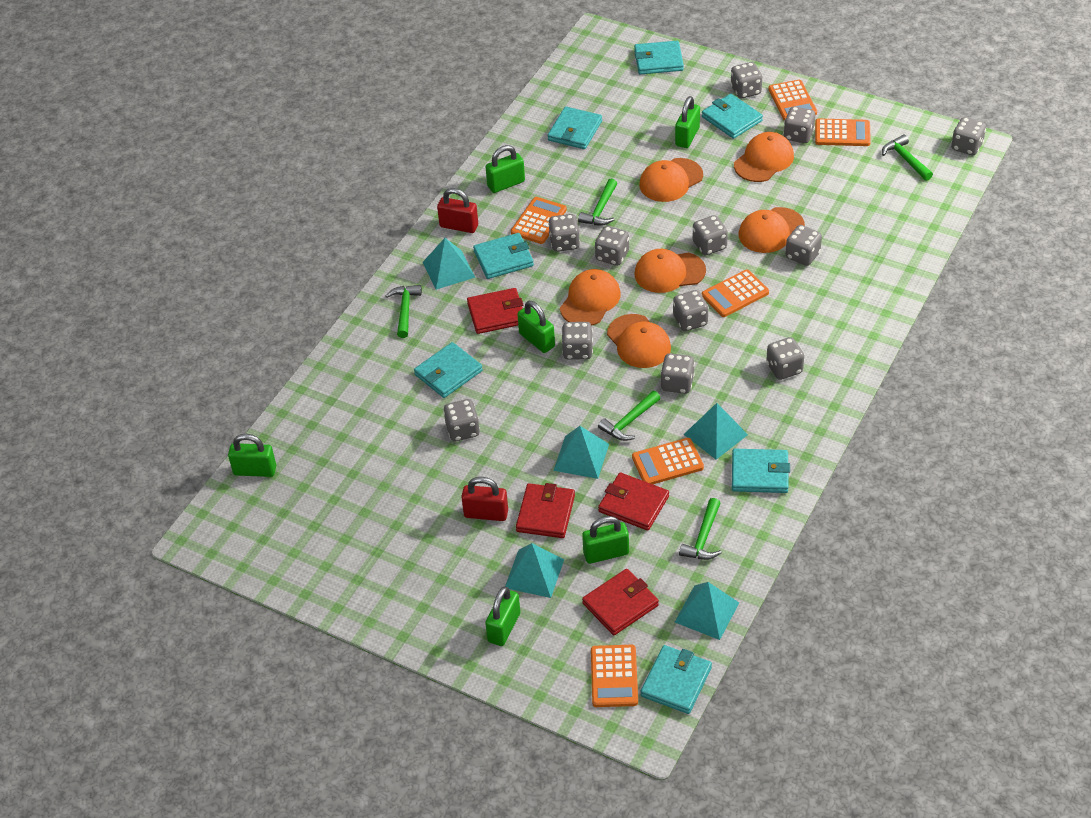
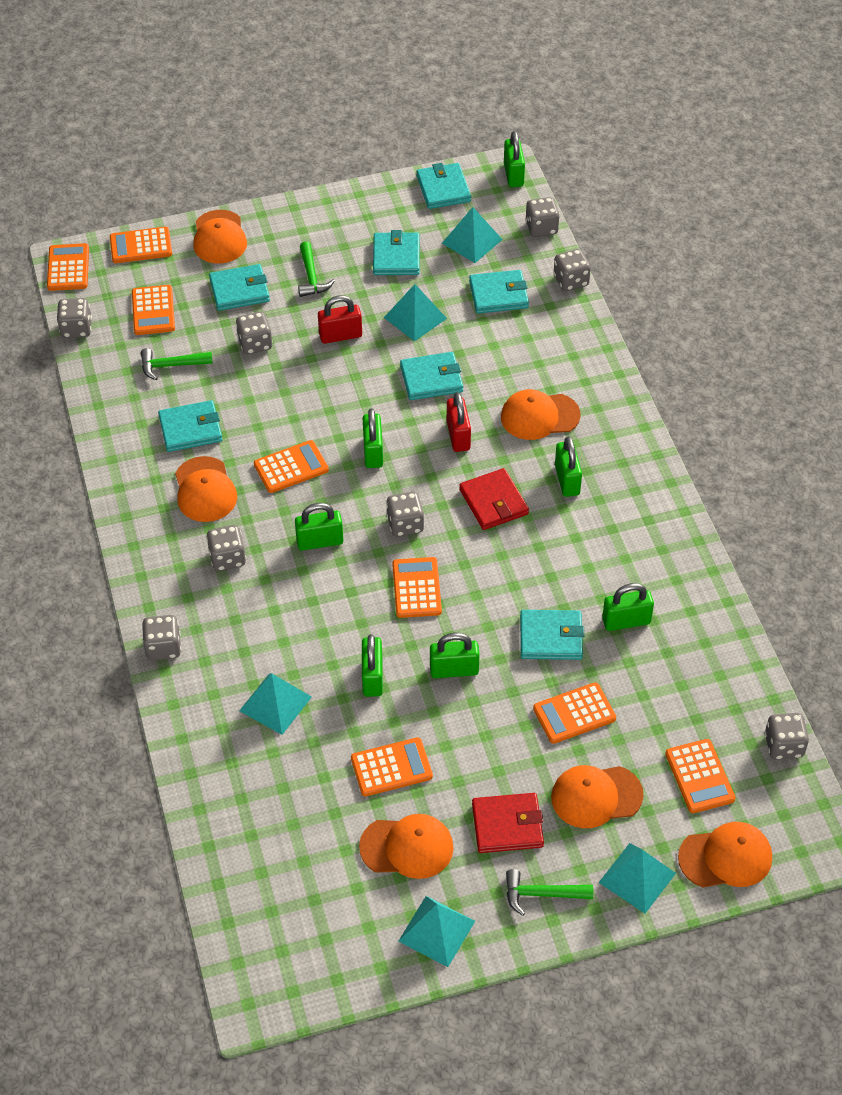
green hammer: 5 -> 3
green padlock: 6 -> 7
grey dice: 12 -> 8
orange calculator: 6 -> 8
red wallet: 4 -> 2

